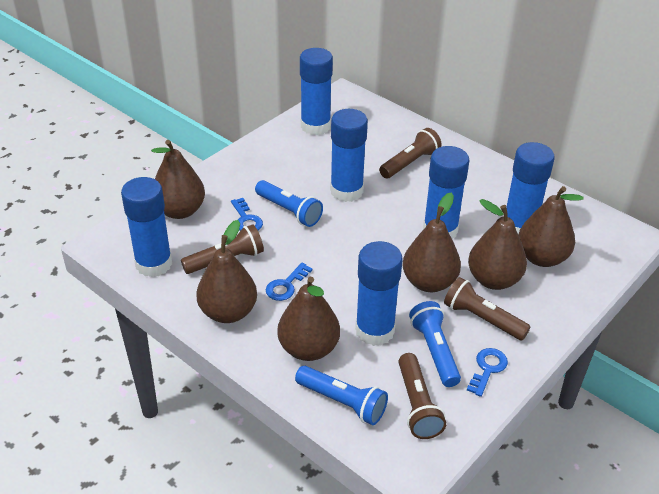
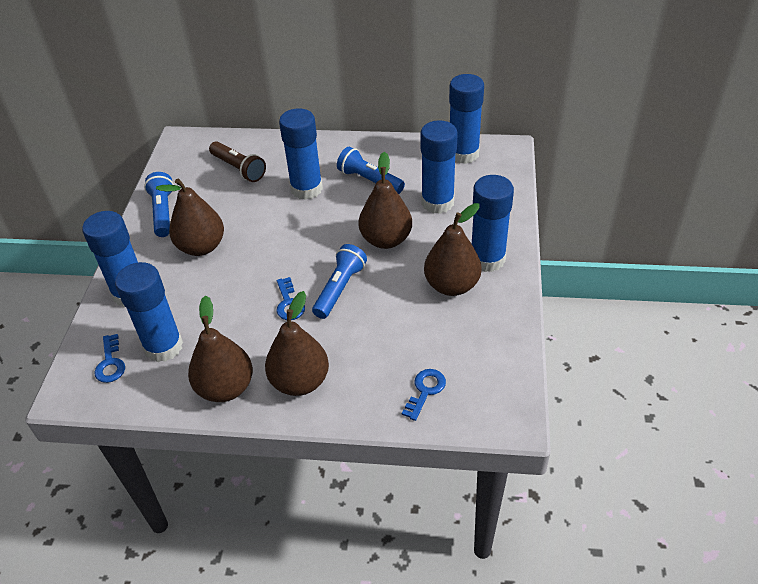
brown flashlight: 4 -> 1
brown pear: 6 -> 5

